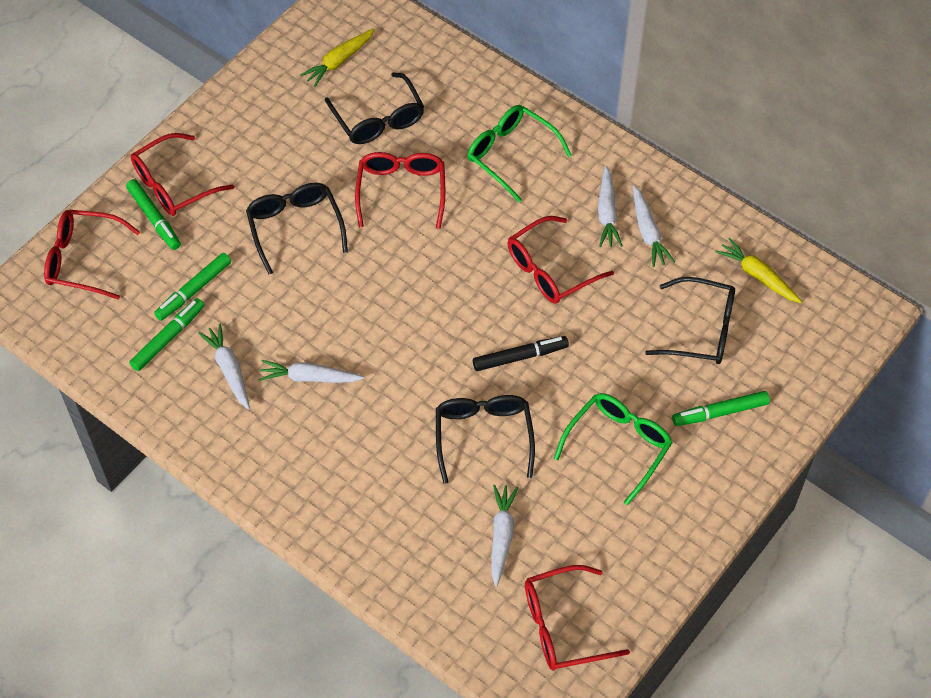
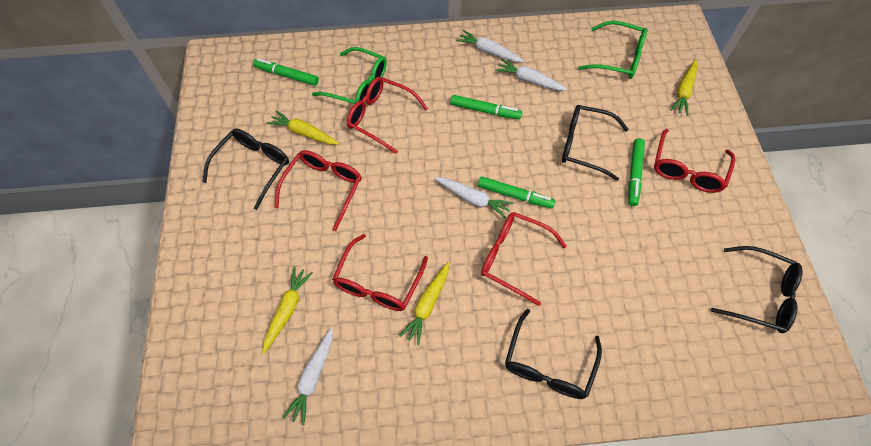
black marker: 1 -> 0
white carrot: 5 -> 4
yellow carrot: 2 -> 4

